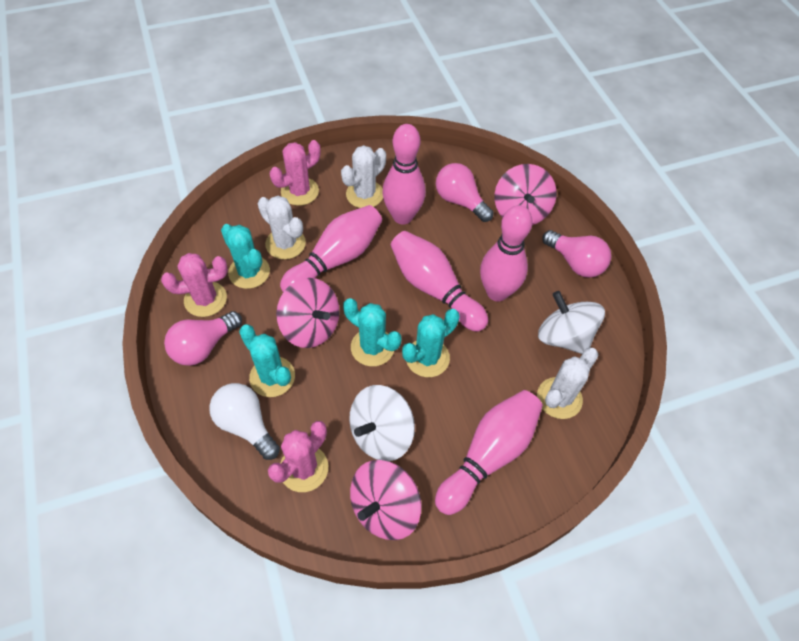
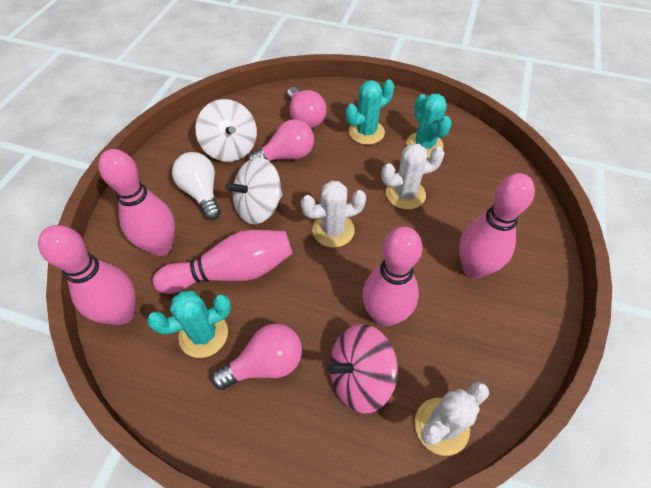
pink cactus: 3 -> 0
pink spinning top: 3 -> 1
turquoise cactus: 4 -> 3

